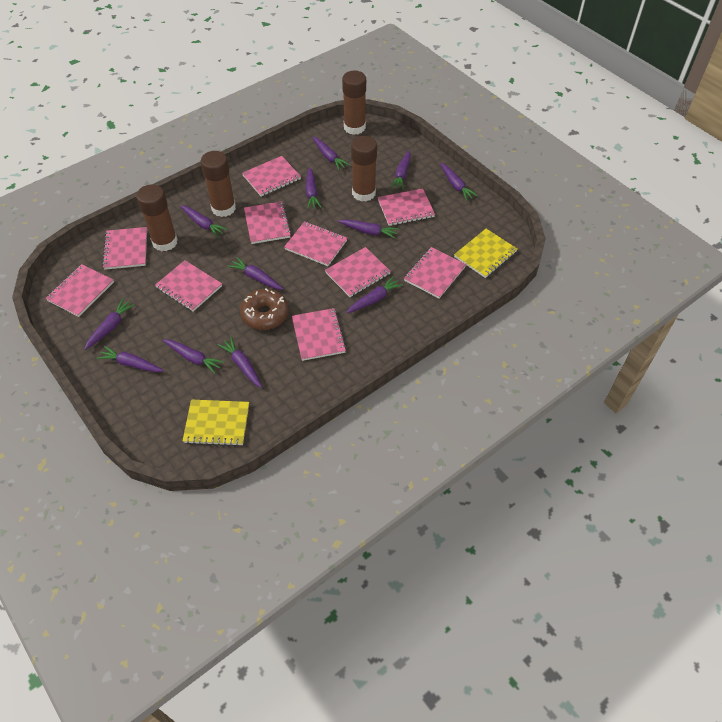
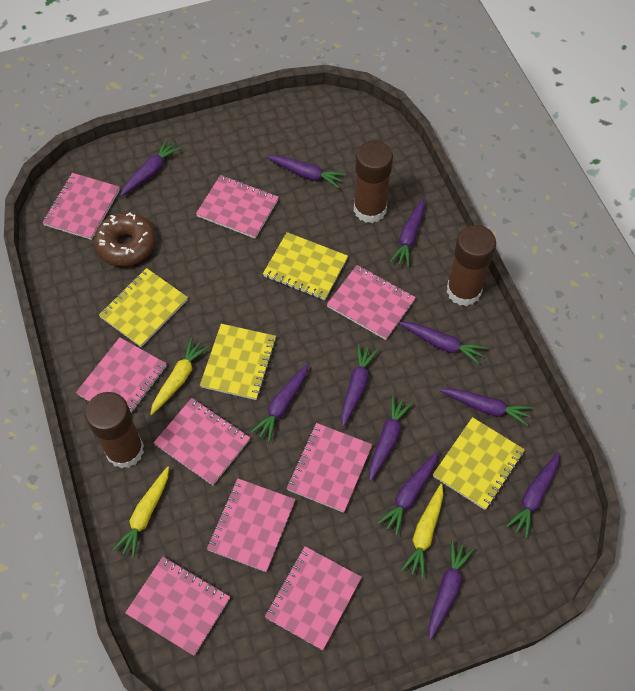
brown glue stick: 4 -> 3
pink notebook: 10 -> 9
purple carrot: 12 -> 11
yellow carrot: 0 -> 3
yellow notebook: 2 -> 4

